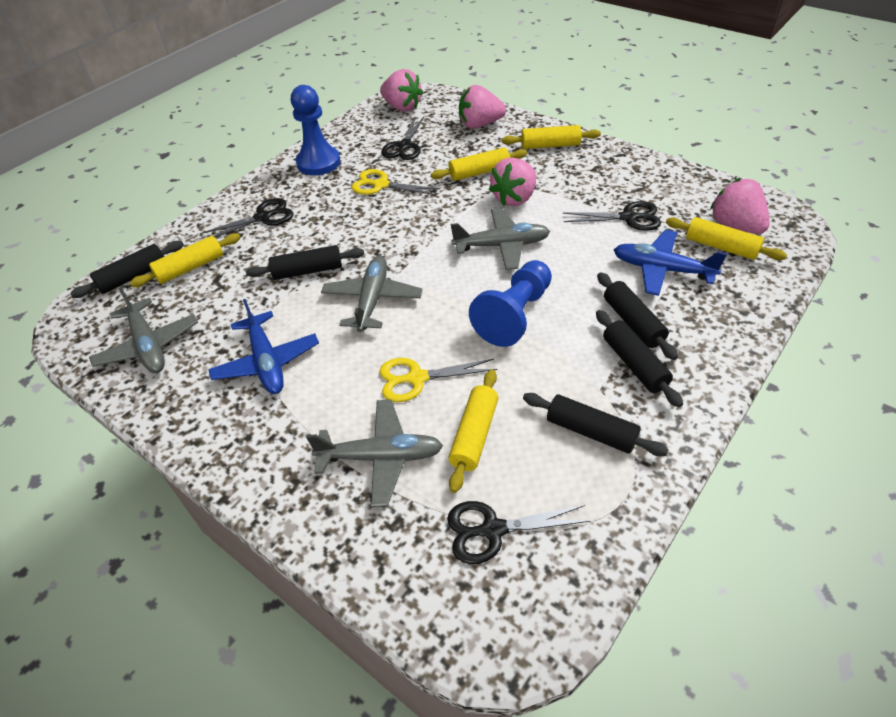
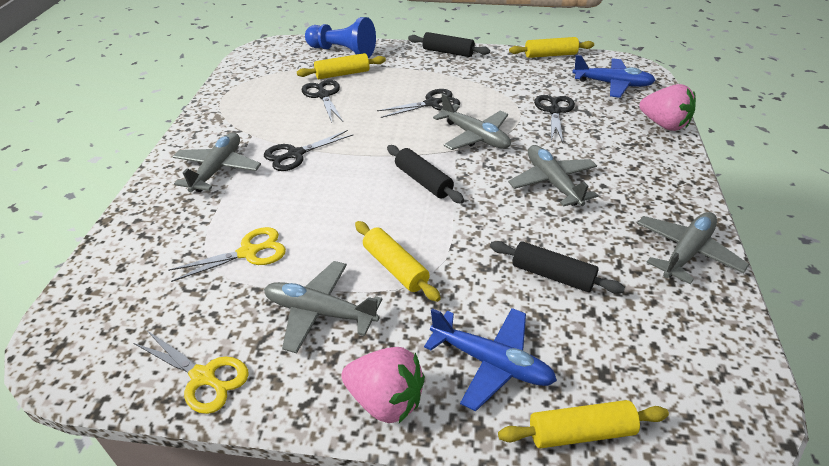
black rolling pin: 5 -> 3
blue pawn: 2 -> 1
grey plane: 4 -> 5
pink strawberry: 4 -> 2
yellow rolling pin: 5 -> 4

